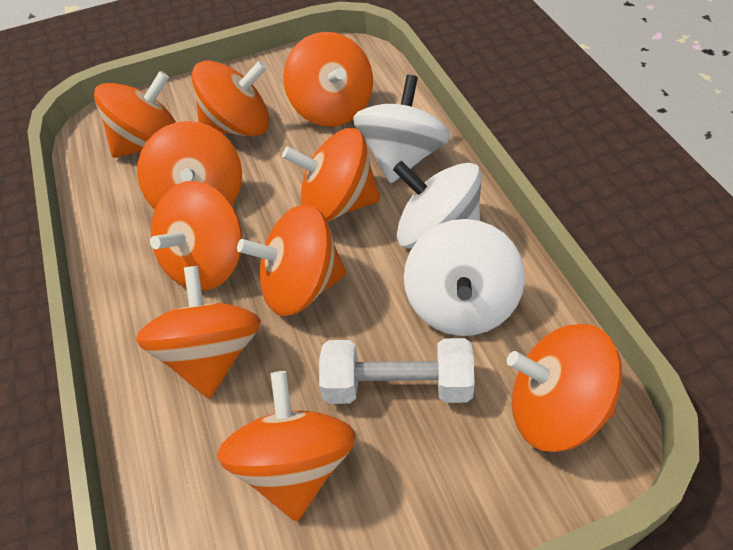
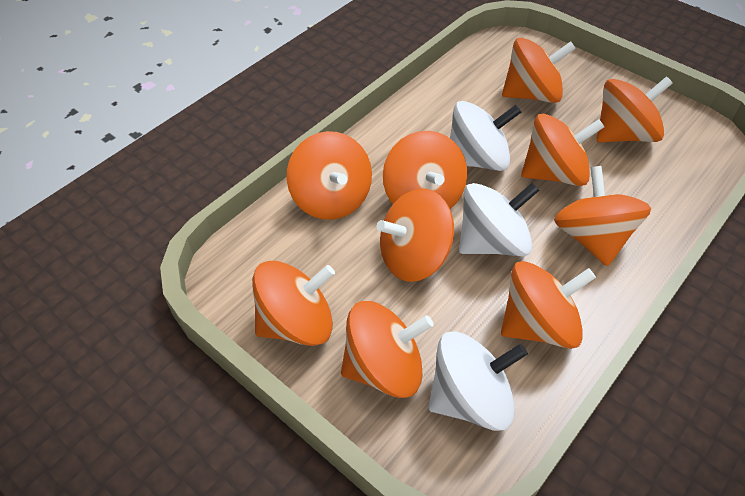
white dumbbell: 1 -> 0

